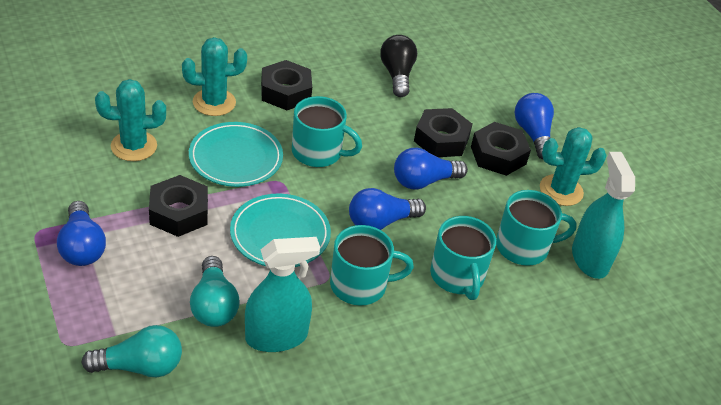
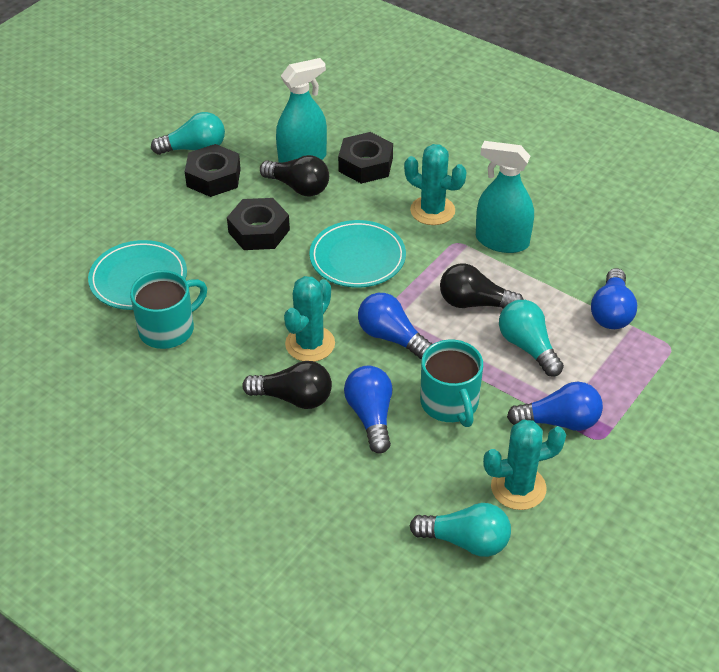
black light bulb: 1 -> 3
black nut: 4 -> 3
turquoise light bulb: 2 -> 3
turquoise mug: 4 -> 2

